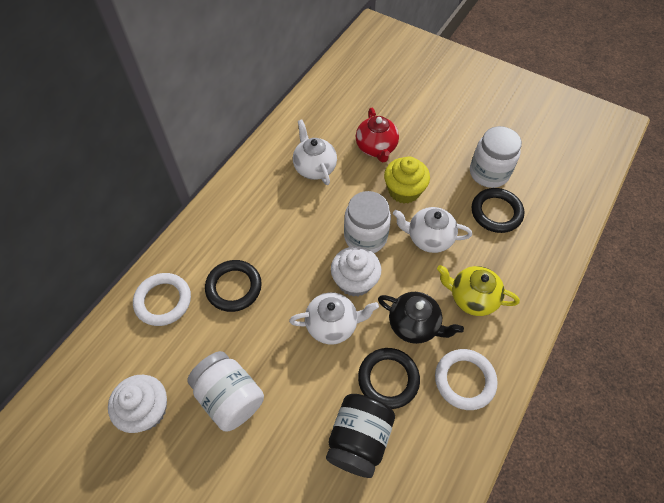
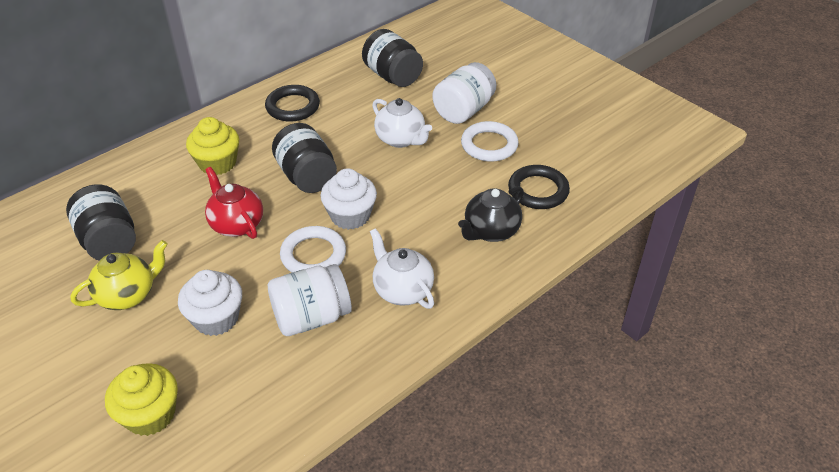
black jar: 1 -> 3
black ring: 3 -> 2
white jar: 3 -> 2
white teapot: 3 -> 2
yellow cupcake: 1 -> 2

